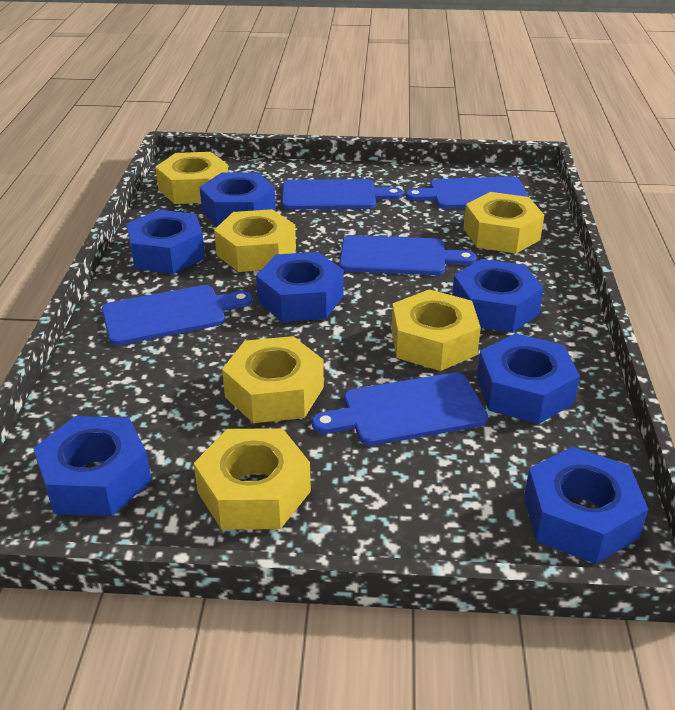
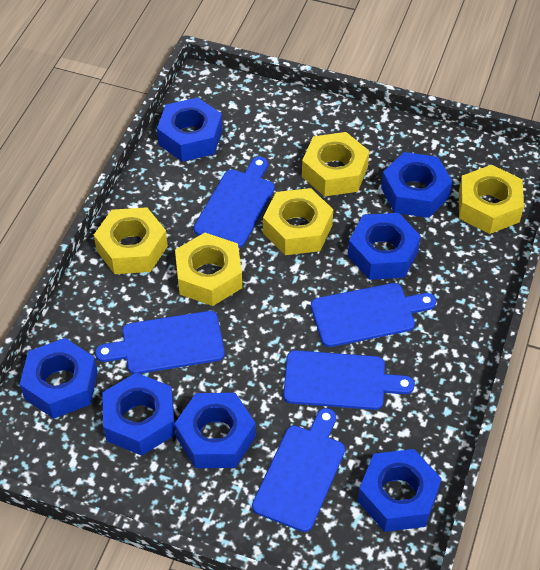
yellow nut: 6 -> 5

